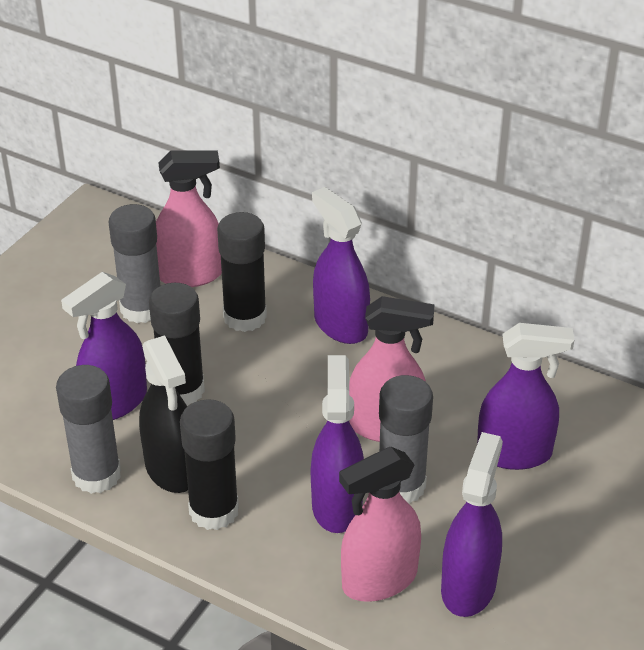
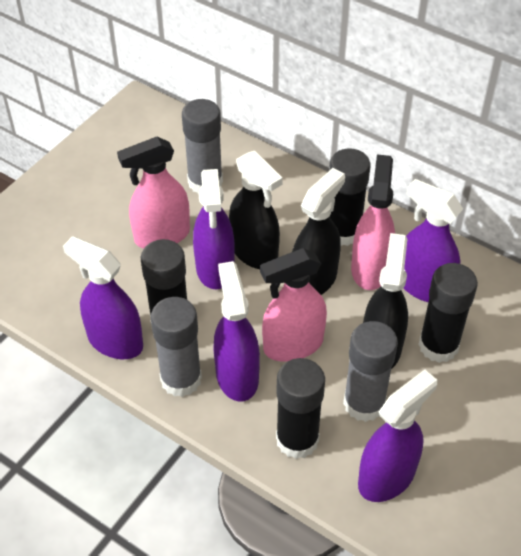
black glue stick: 3 -> 4
black spray bottle: 1 -> 3

